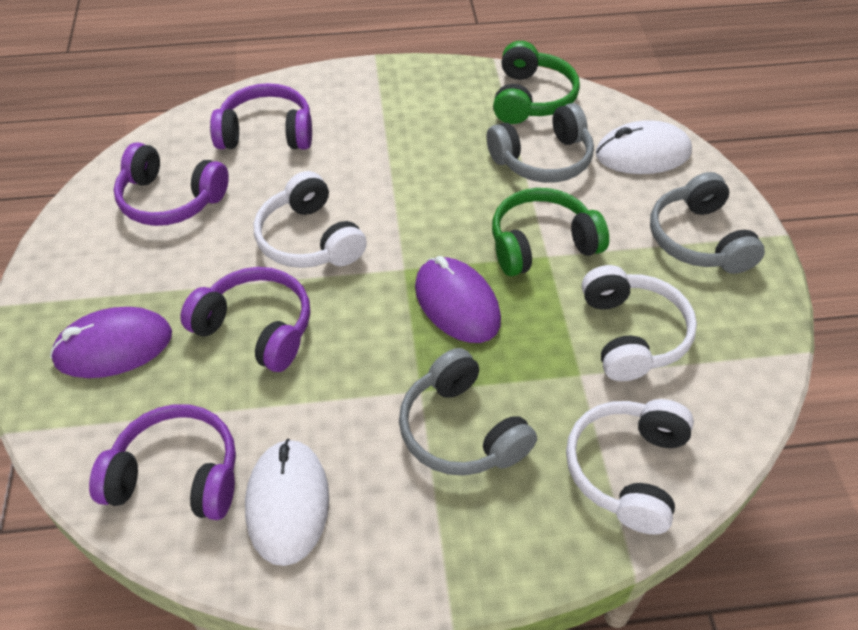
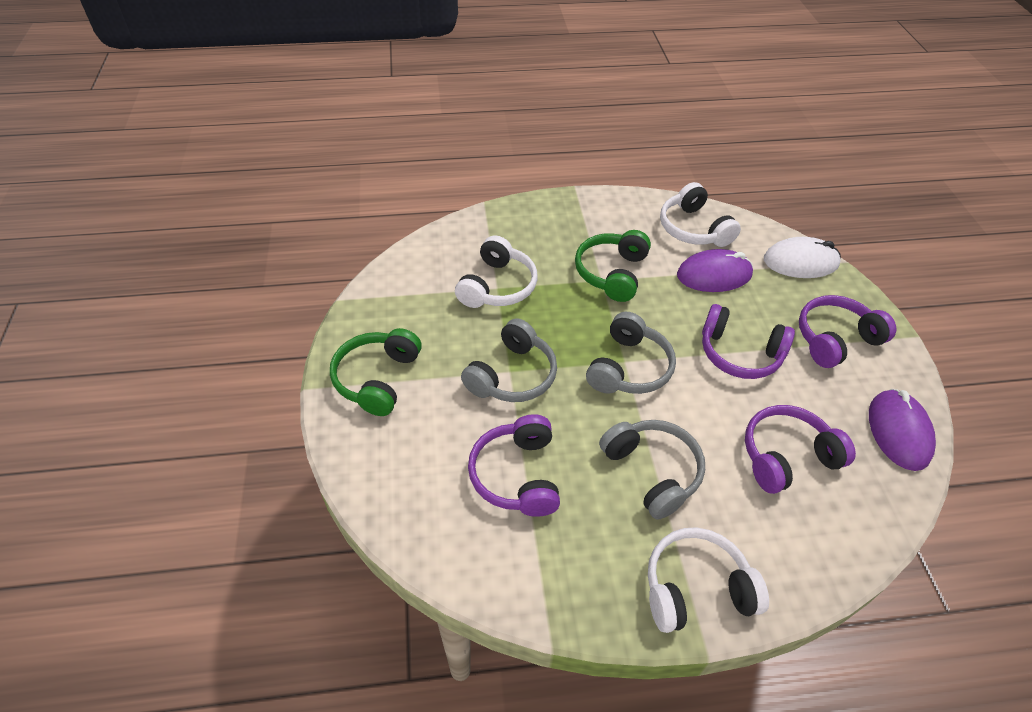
white mouse: 2 -> 1

